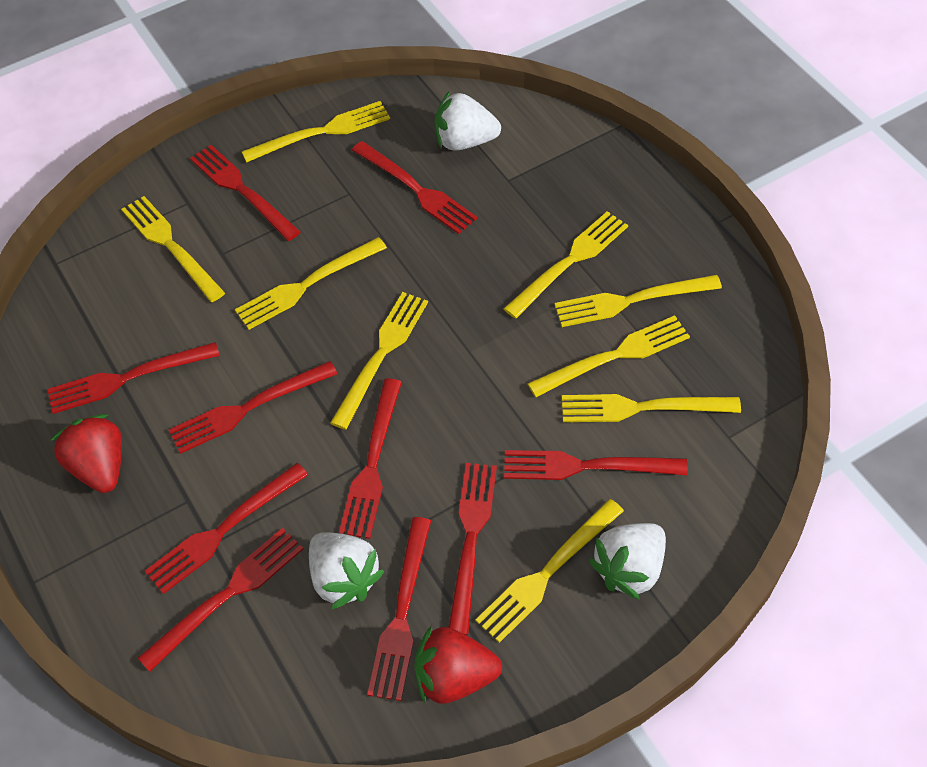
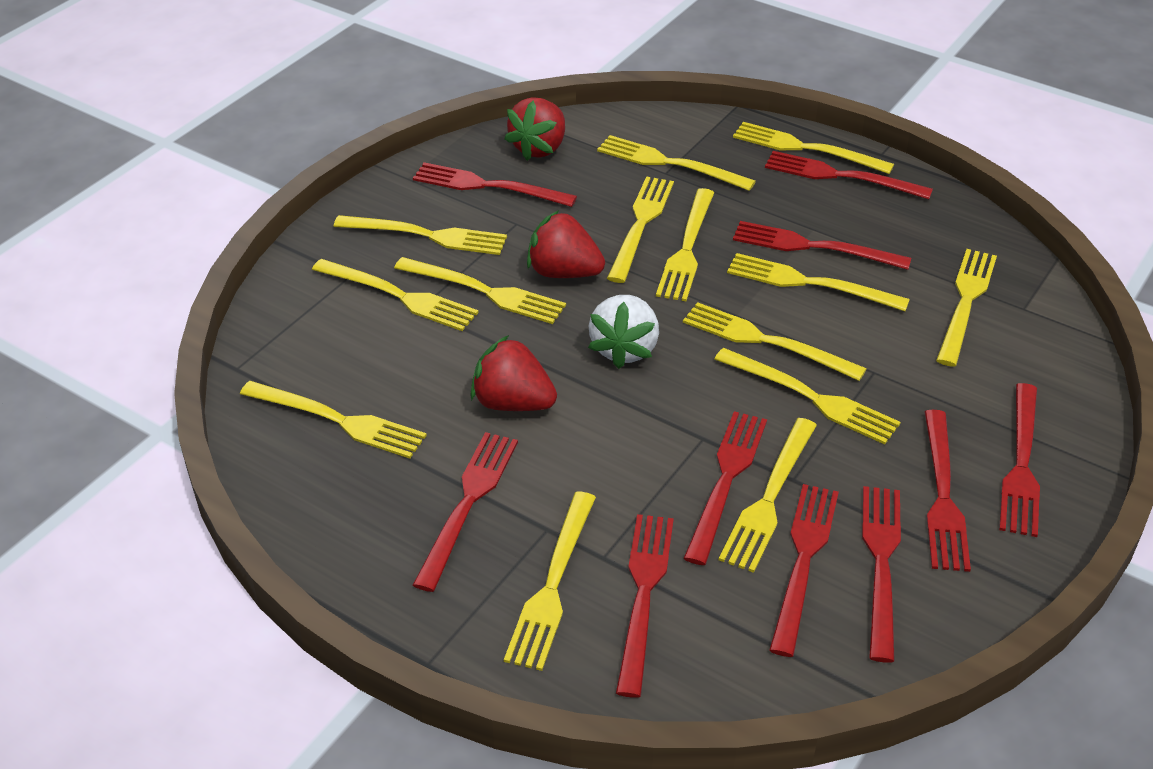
red strawberry: 2 -> 3
white strawberry: 3 -> 1
yellow fork: 9 -> 14

